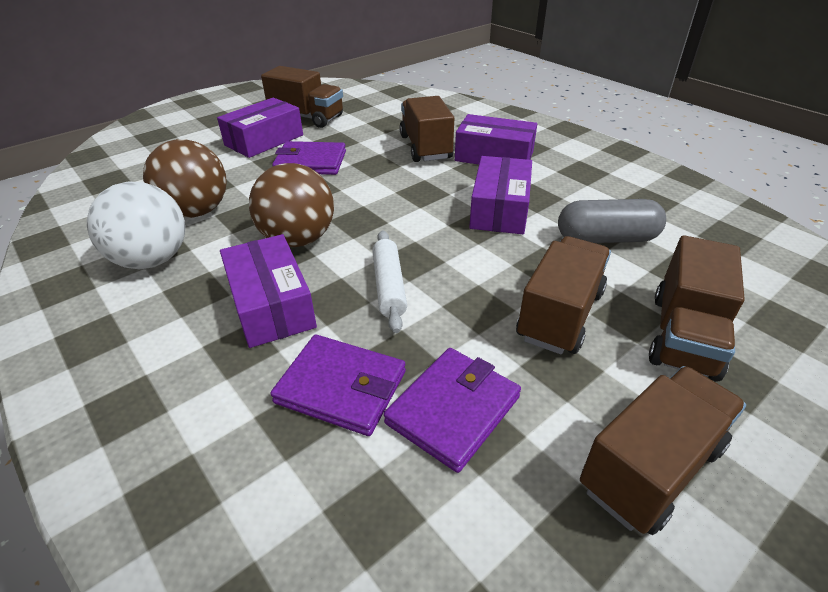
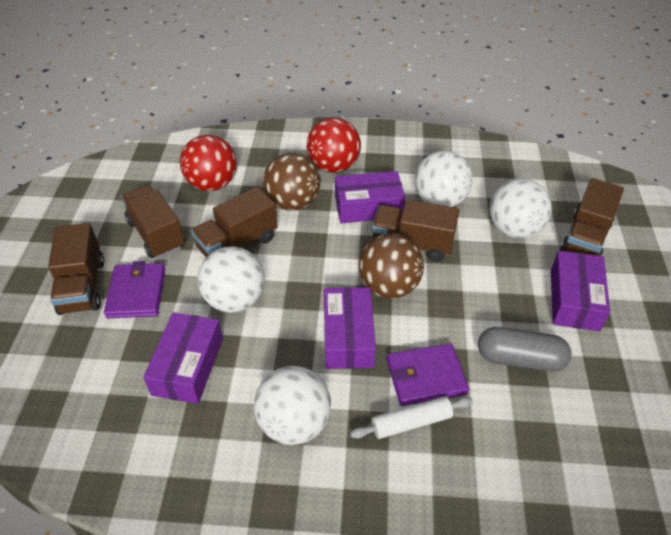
purple wallet: 3 -> 2
red ball: 0 -> 2
white ball: 1 -> 4

